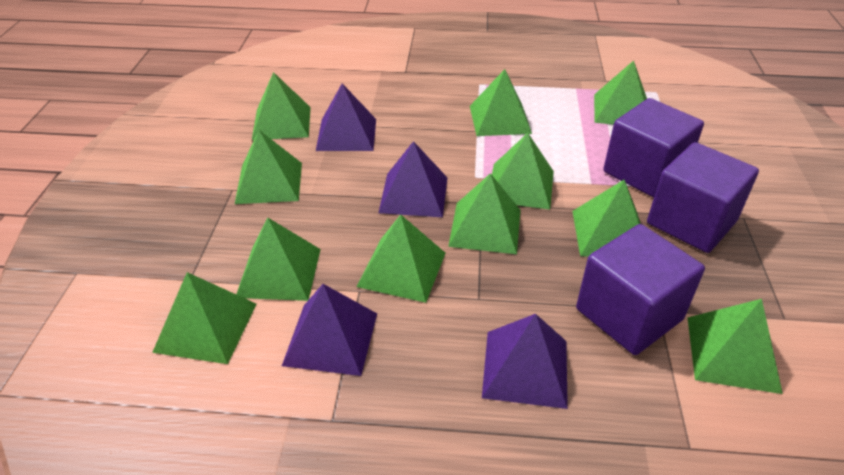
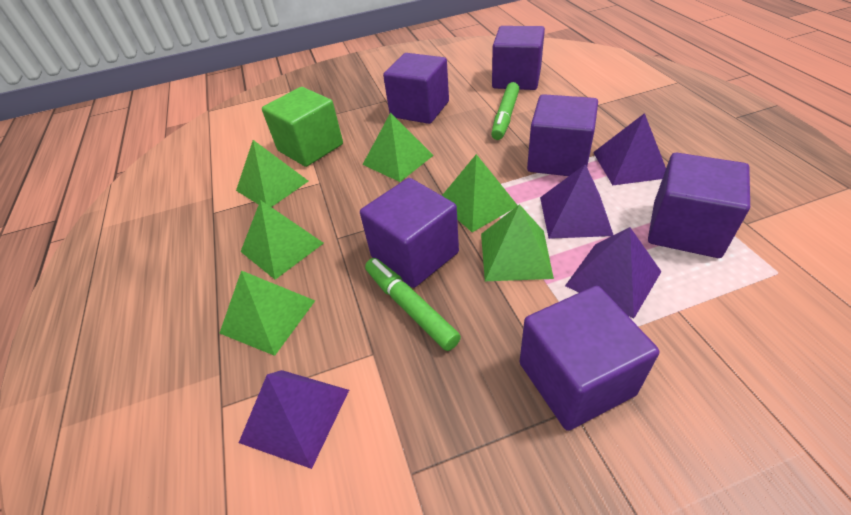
green cube: 0 -> 1
green marker: 0 -> 2
green pyramid: 11 -> 6
purple cube: 3 -> 6

